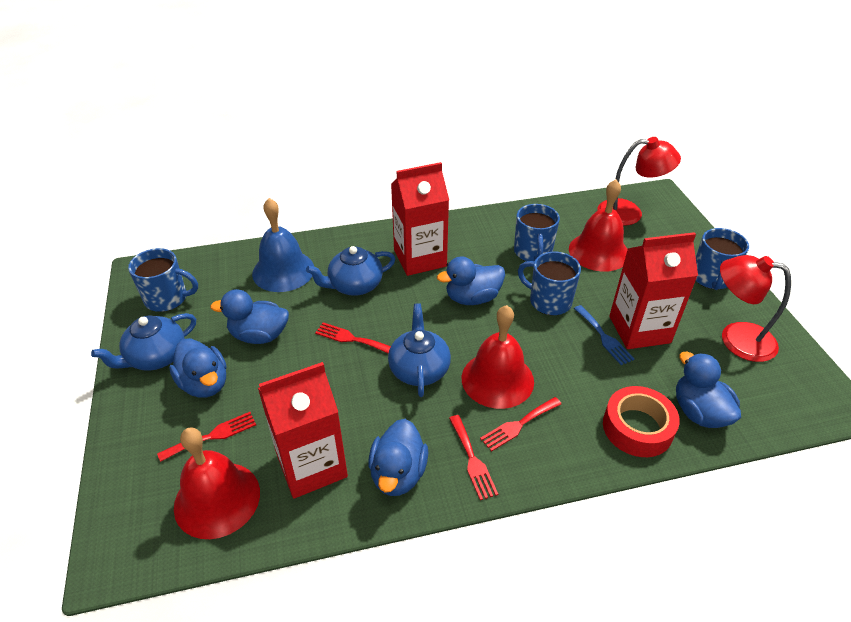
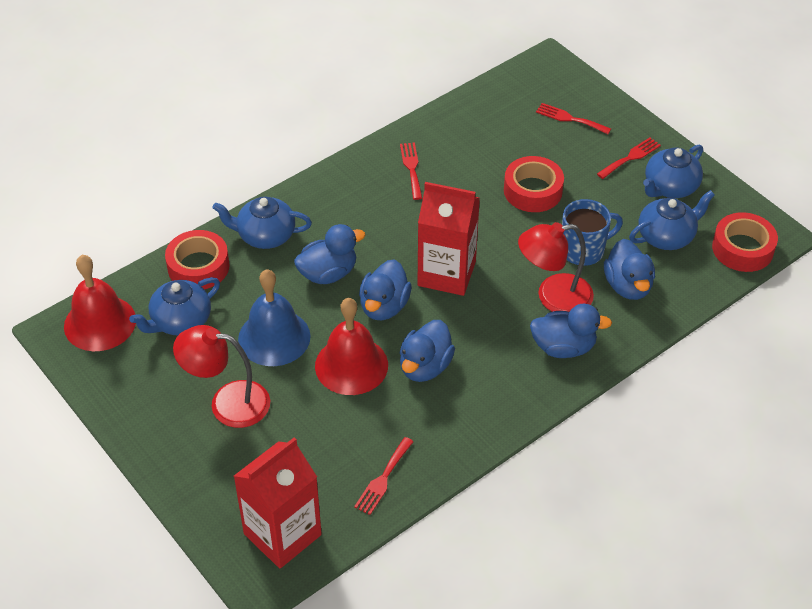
blue fork: 1 -> 0
blue mug: 4 -> 1
blue teapot: 3 -> 4
red bell: 3 -> 2
red carton: 3 -> 2
red tape: 1 -> 3

